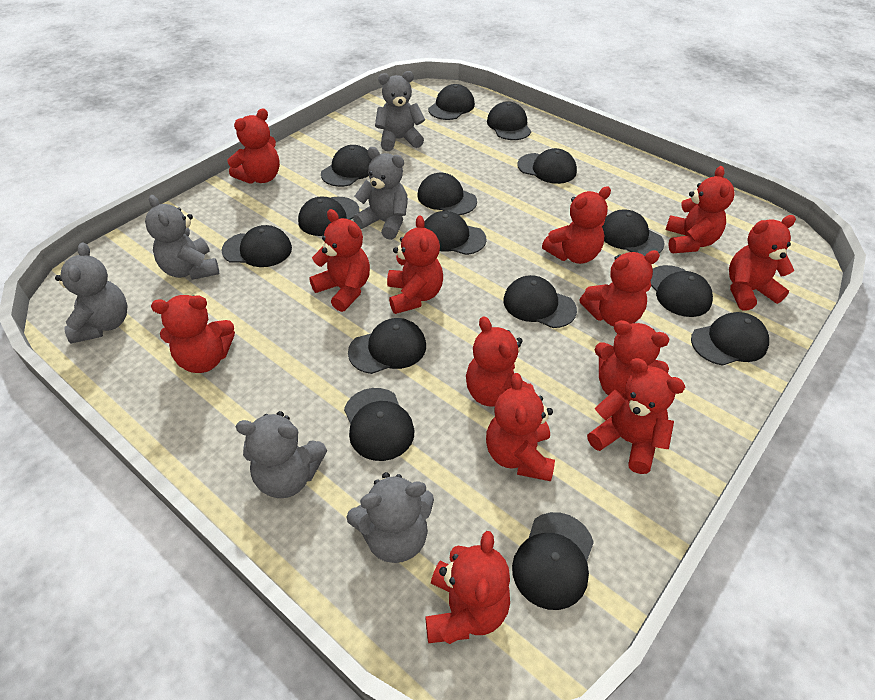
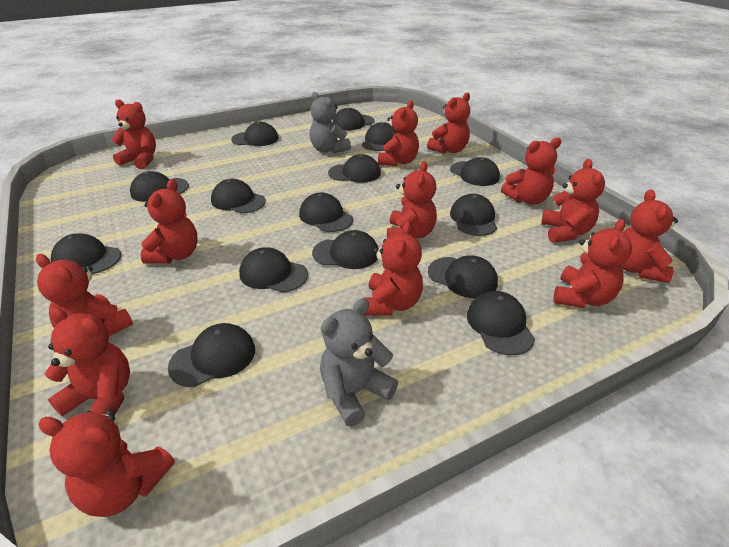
grey teddy bear: 6 -> 2

